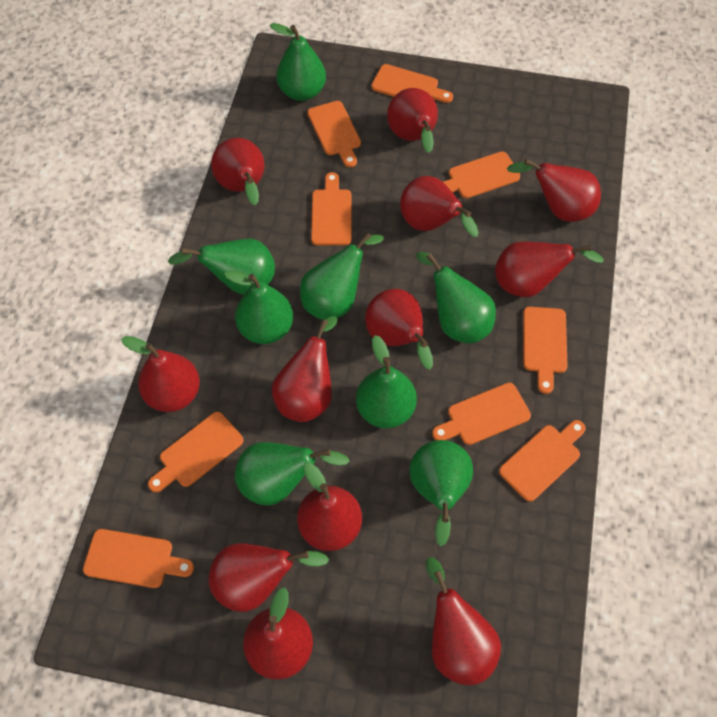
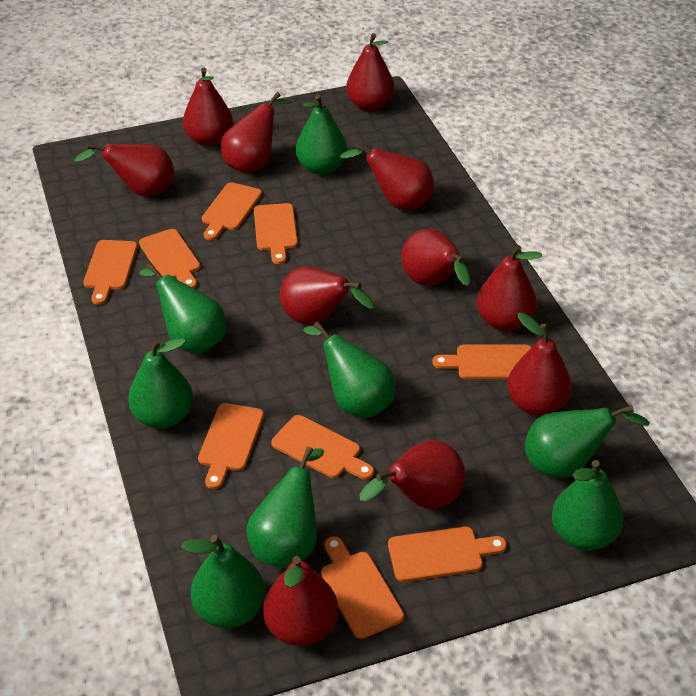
red pear: 12 -> 11

